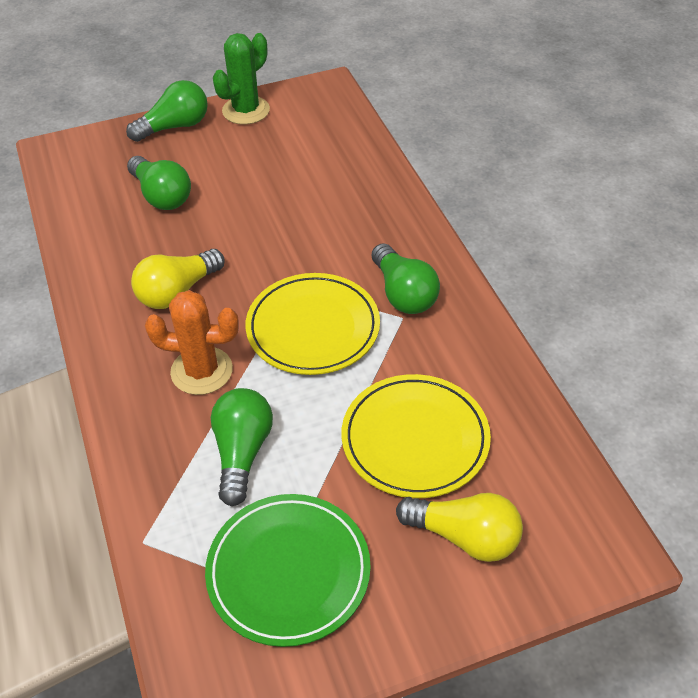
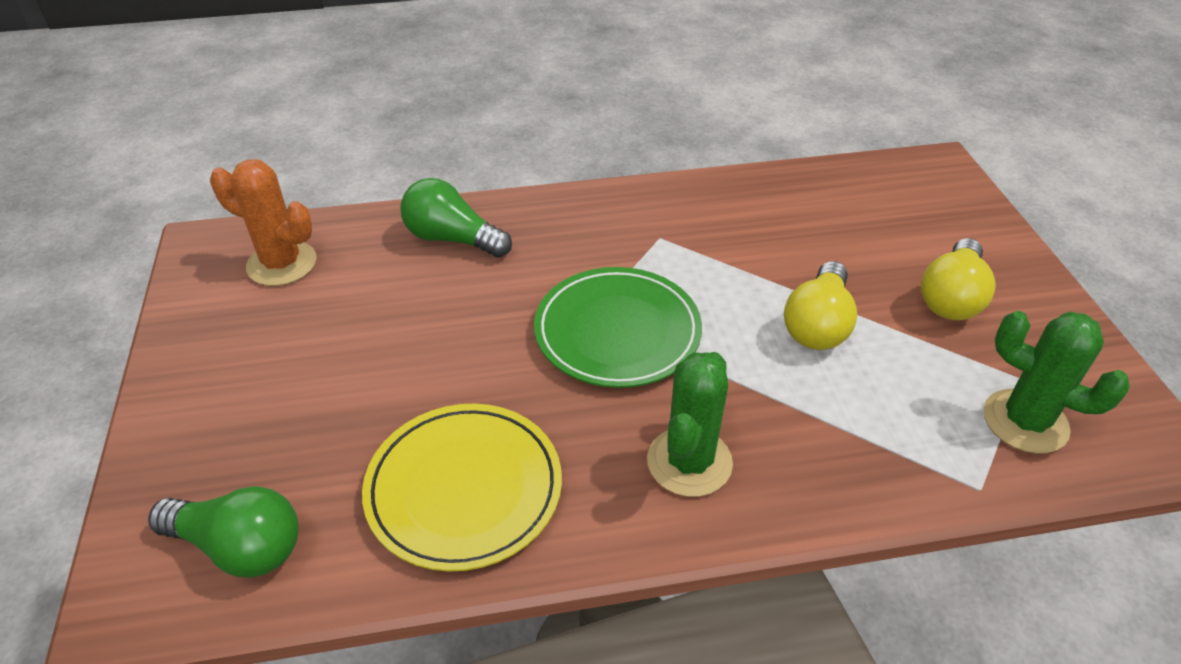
green cactus: 1 -> 2
green light bulb: 4 -> 2
yellow plate: 2 -> 1

